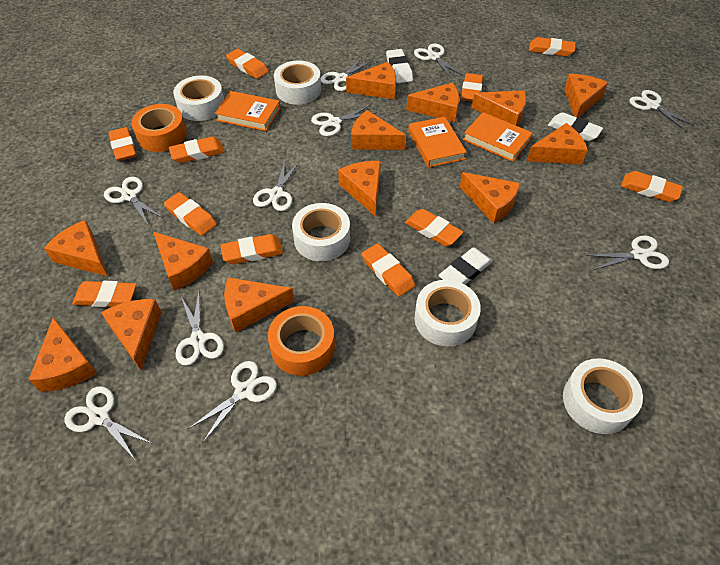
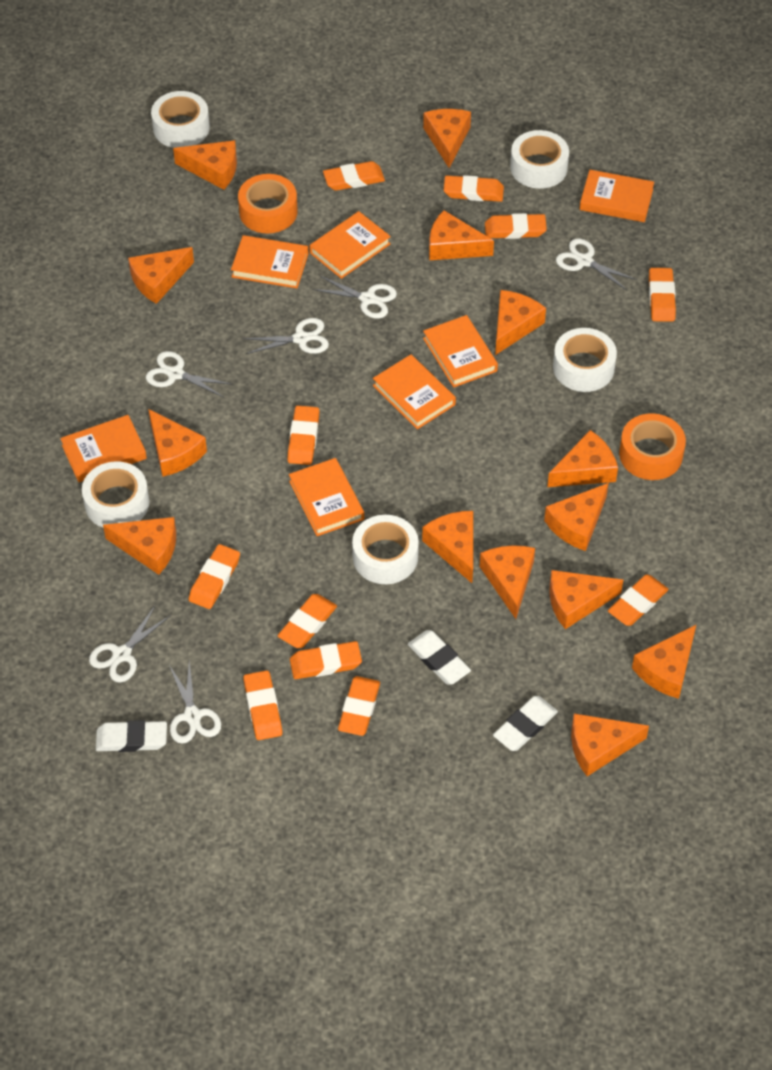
orange book: 3 -> 7
orange cheese: 13 -> 14
white scissors: 10 -> 6

